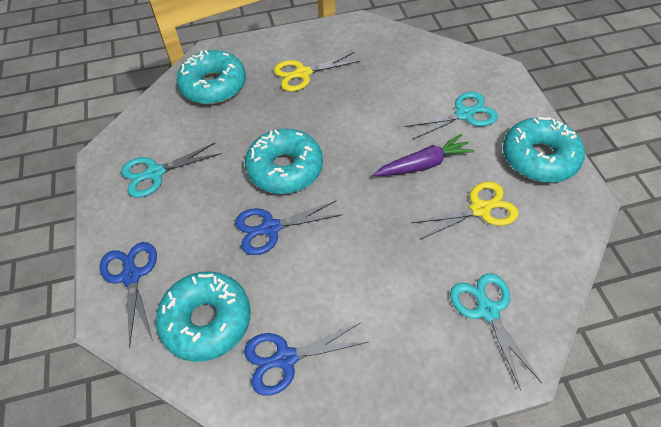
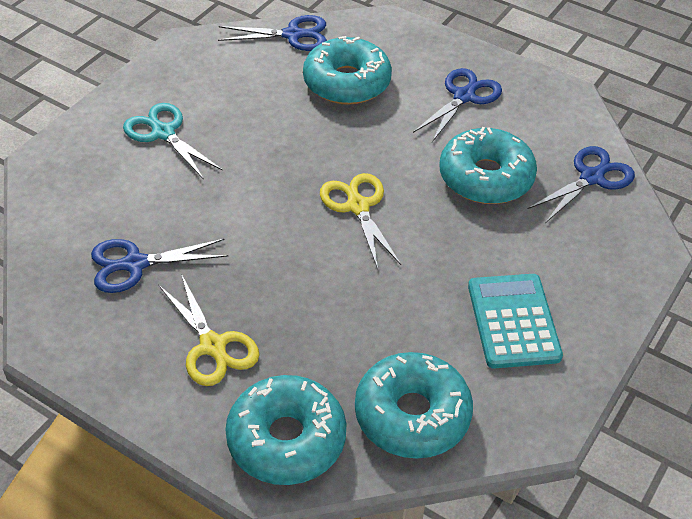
blue scissors: 3 -> 4
purple carrot: 1 -> 0
turquoise calculator: 0 -> 1
turquoise scissors: 3 -> 1

